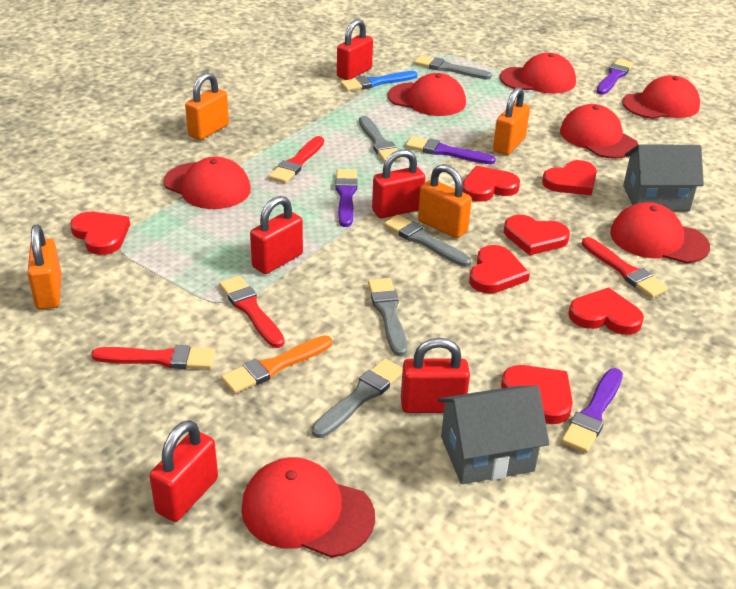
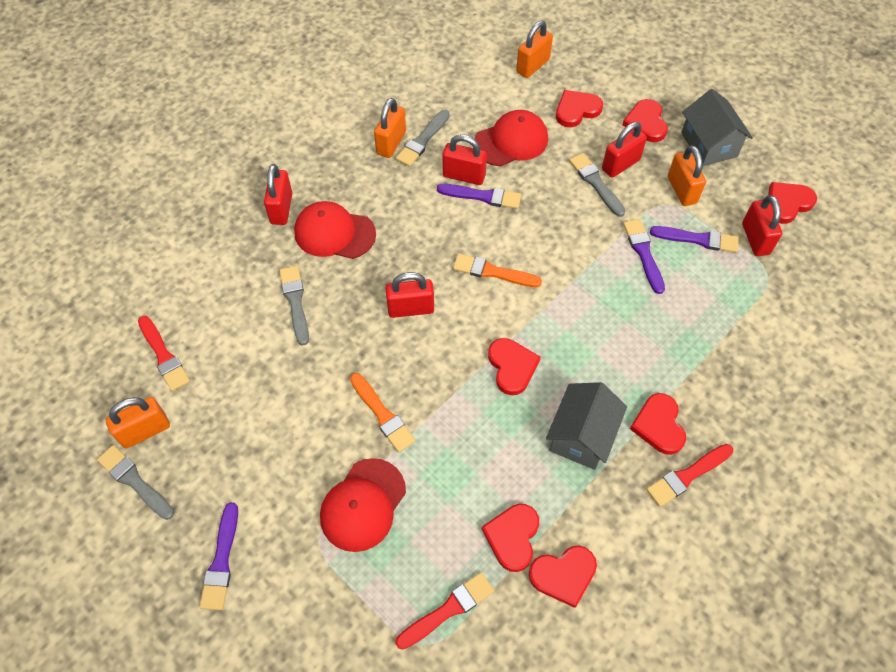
blue brush: 1 -> 0
grey brush: 5 -> 4
orange brush: 1 -> 2
red brush: 4 -> 3
red cap: 7 -> 3

